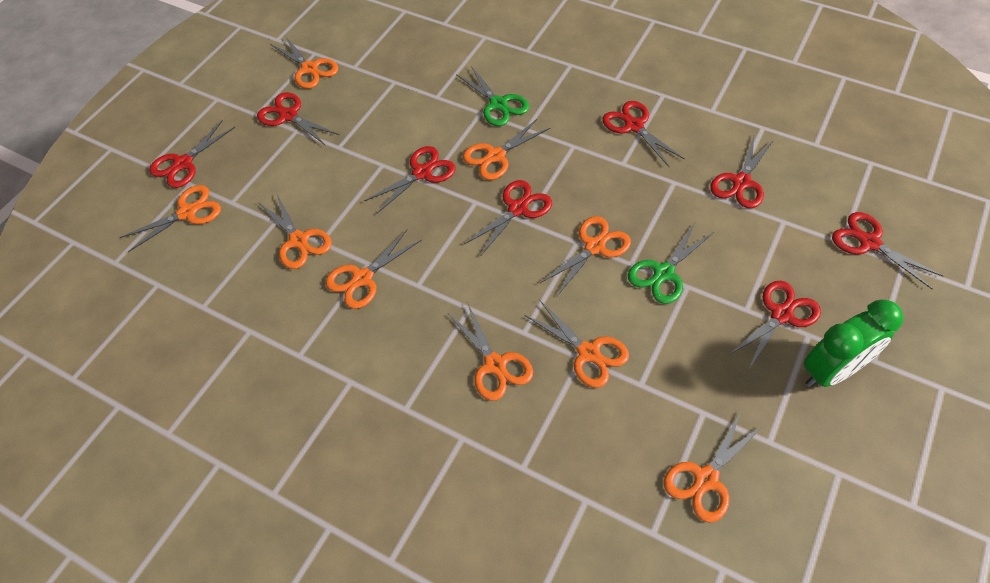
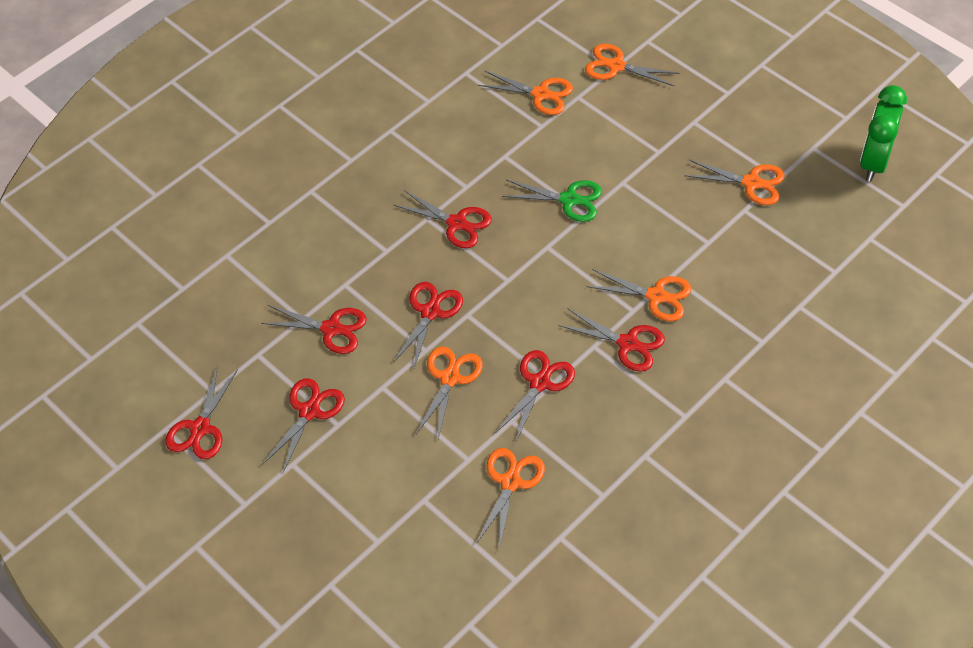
green scissors: 2 -> 1
orange scissors: 9 -> 6
red scissors: 8 -> 7

